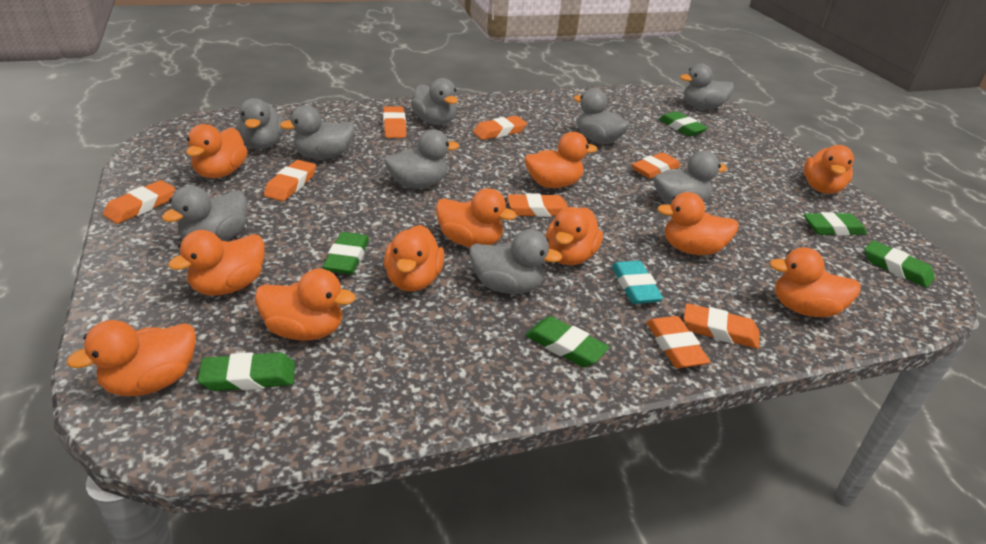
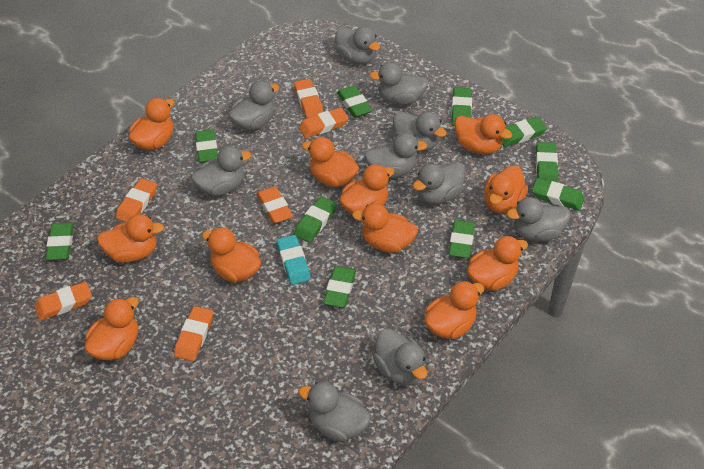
green eraser: 6 -> 10
grey duck: 9 -> 10
orange eraser: 8 -> 6

